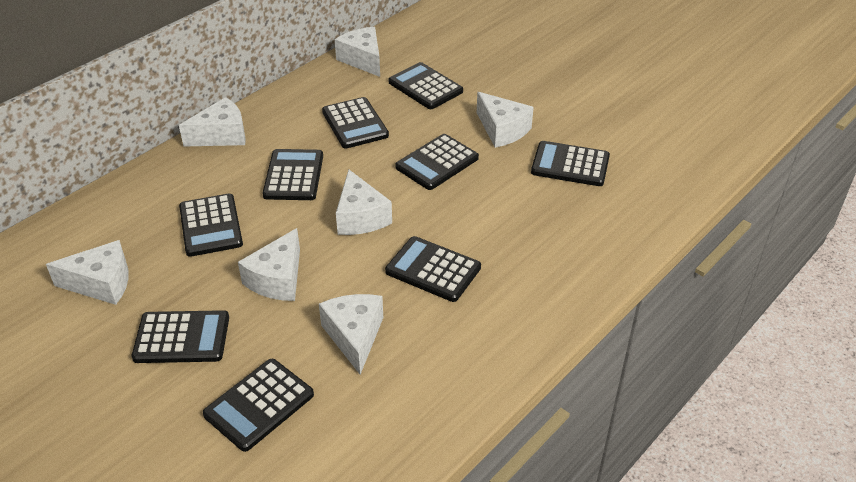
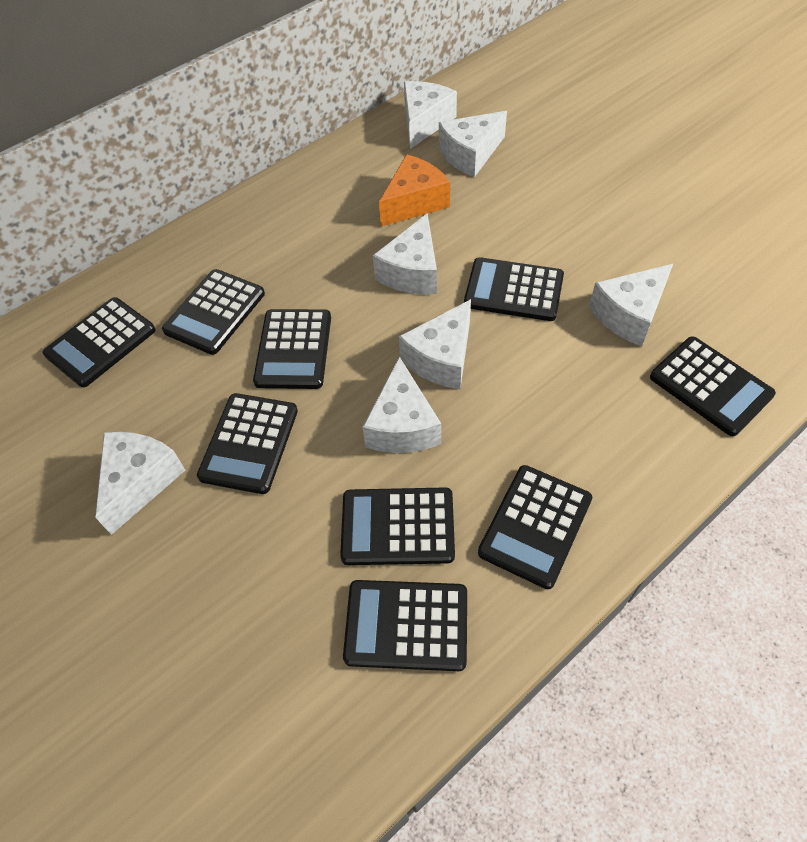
orange cheese: 0 -> 1

